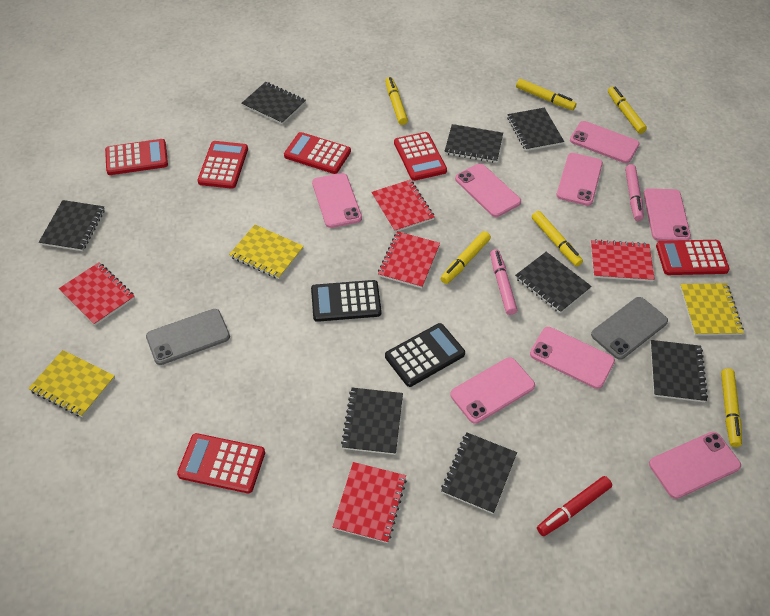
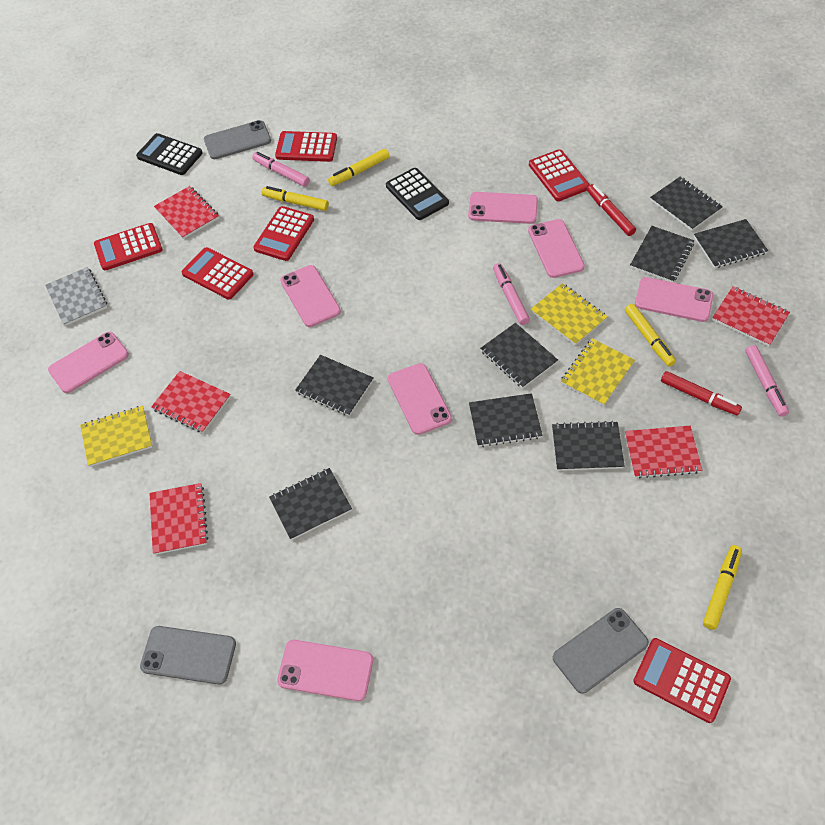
grey notebook: 0 -> 1
grey phone: 2 -> 3
pink marker: 2 -> 3
pink phone: 8 -> 7
red marker: 1 -> 2
yellow marker: 6 -> 4

